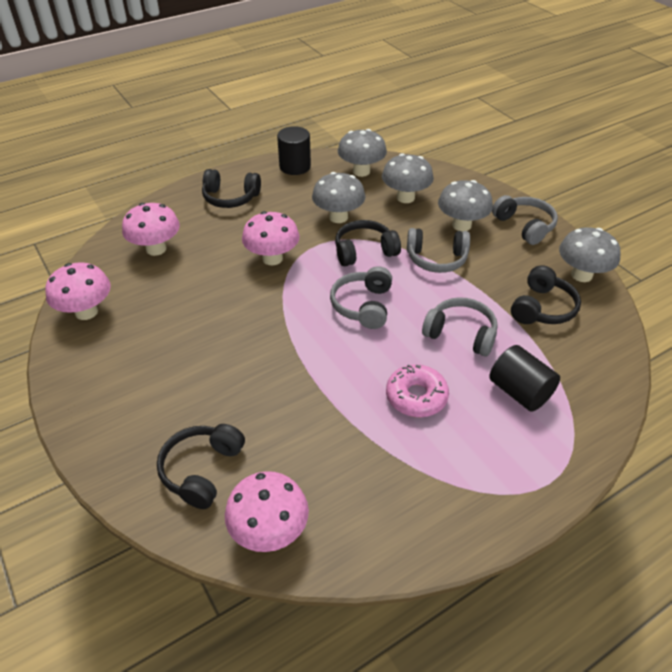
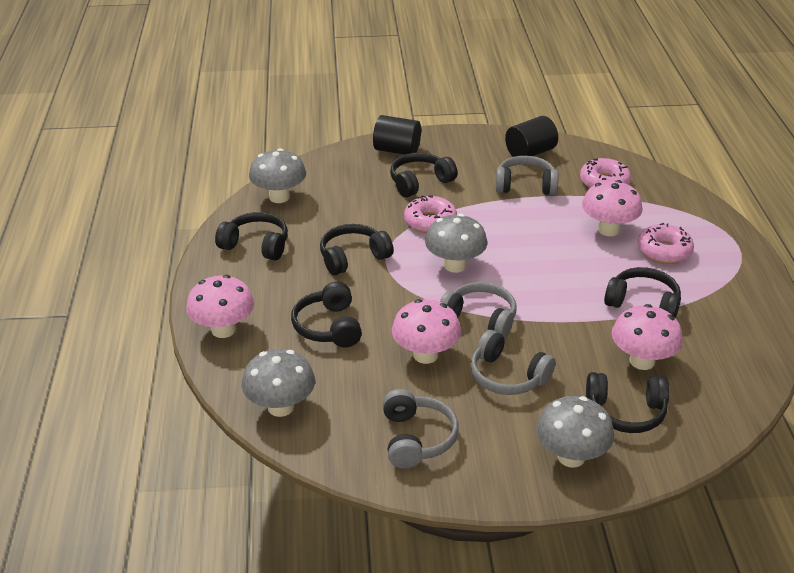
black headphones: 4 -> 6
grey mushroom: 5 -> 4
pink donut: 1 -> 3

